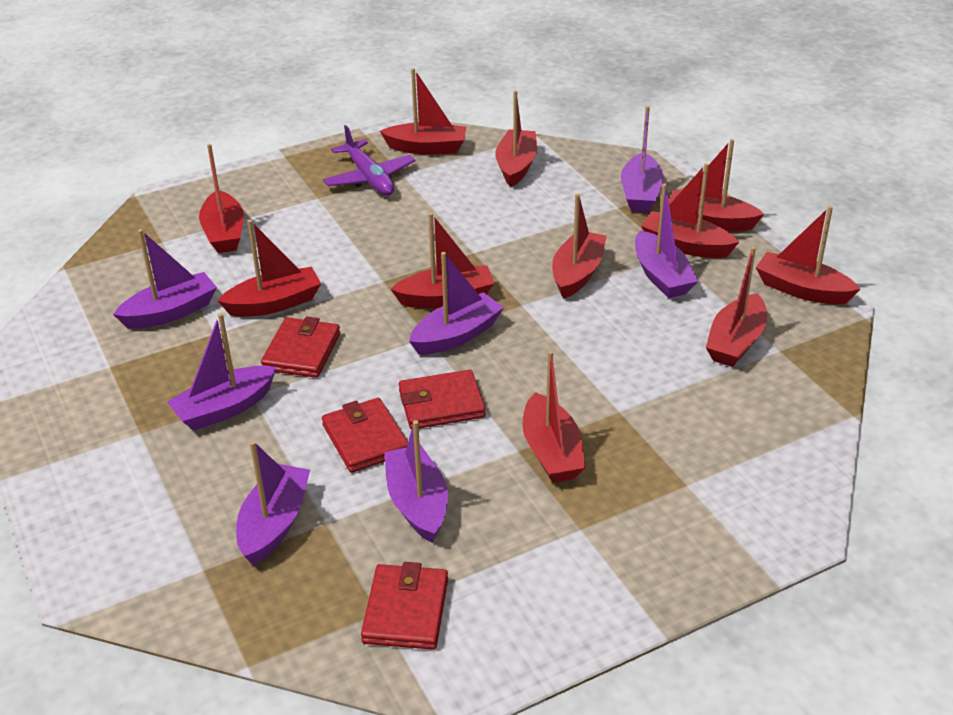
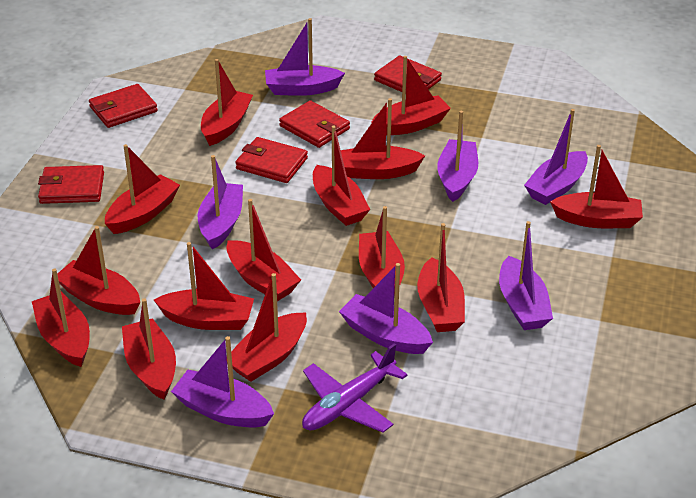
red boat: 11 -> 14
red wallet: 4 -> 5

